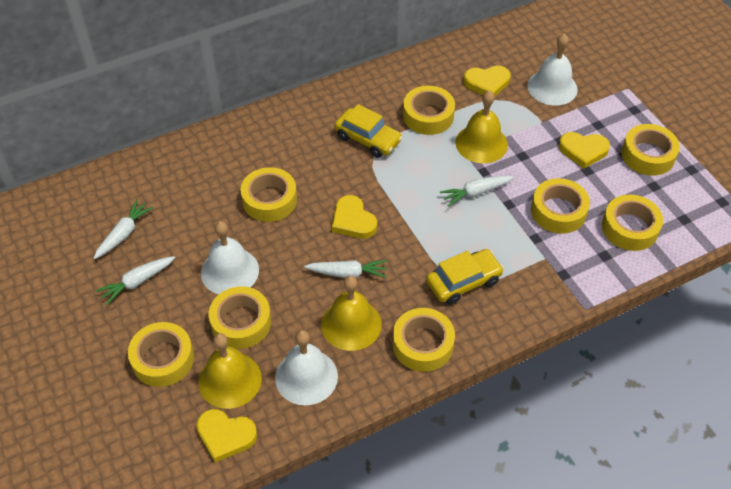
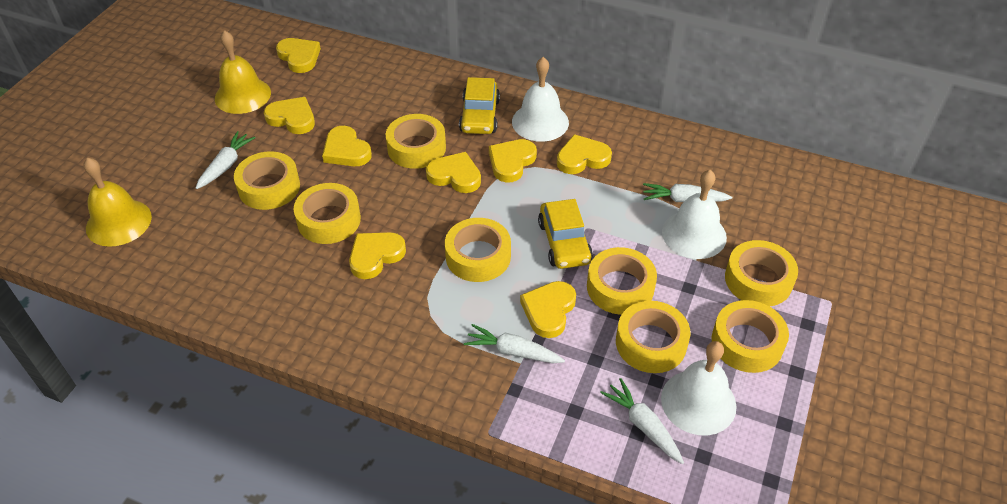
yellow bell: 3 -> 2
yellow heart: 4 -> 8

